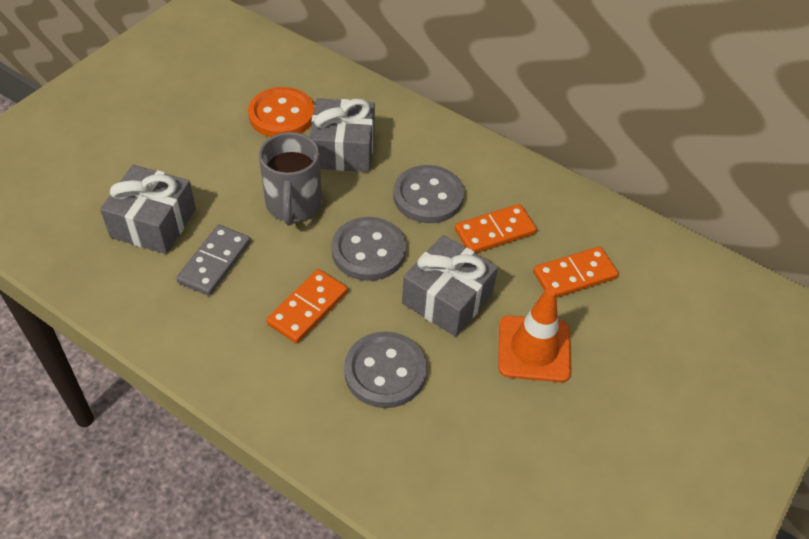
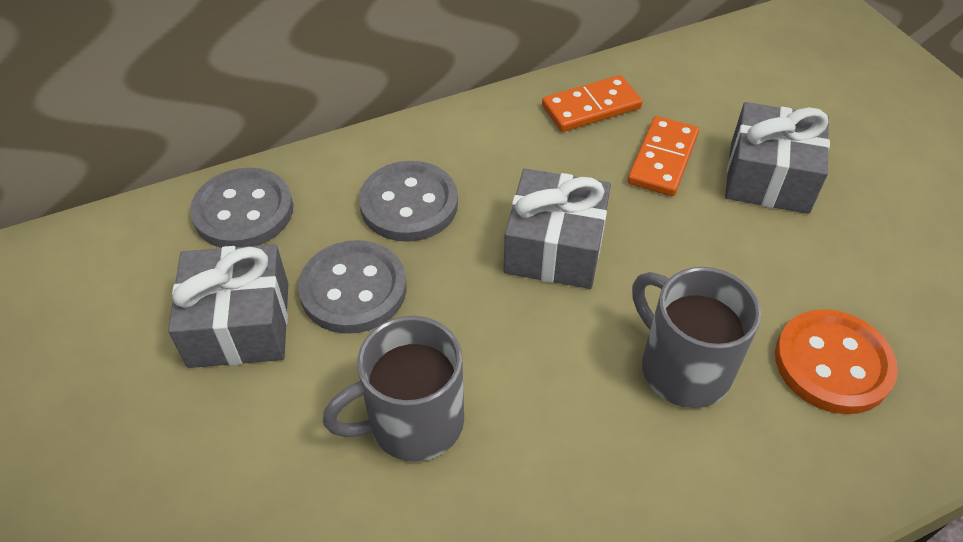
grey domino: 1 -> 0
grey mug: 1 -> 2
orange domino: 3 -> 2
orange traffic cone: 1 -> 0

